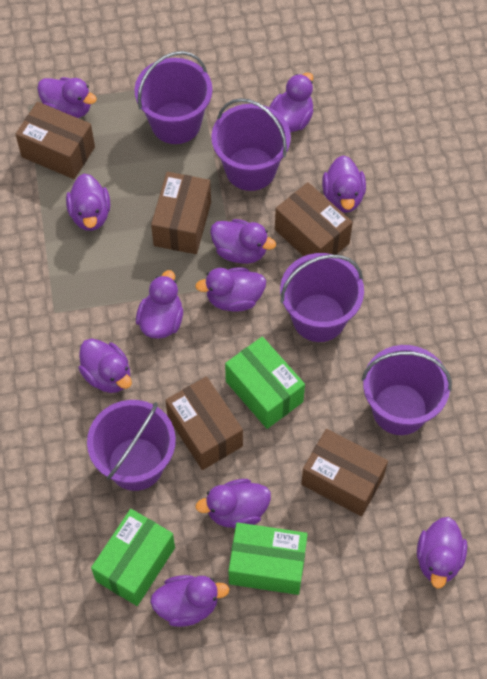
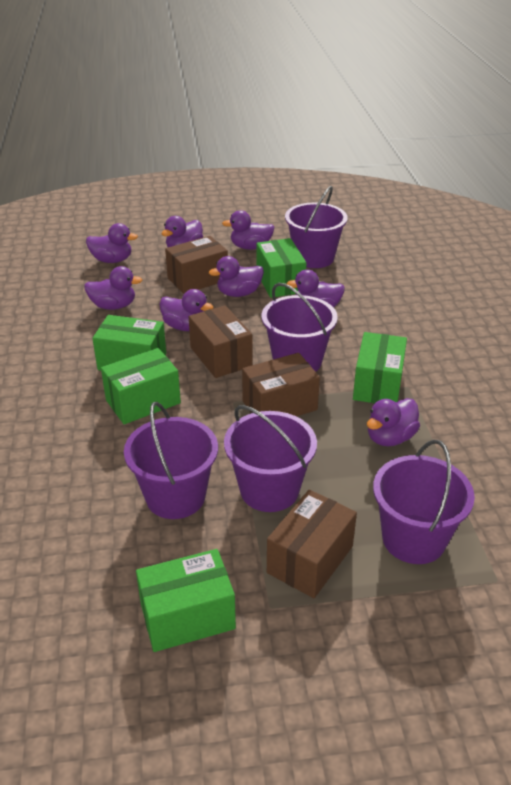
brown box: 5 -> 4
green box: 3 -> 5
purple duck: 11 -> 8

